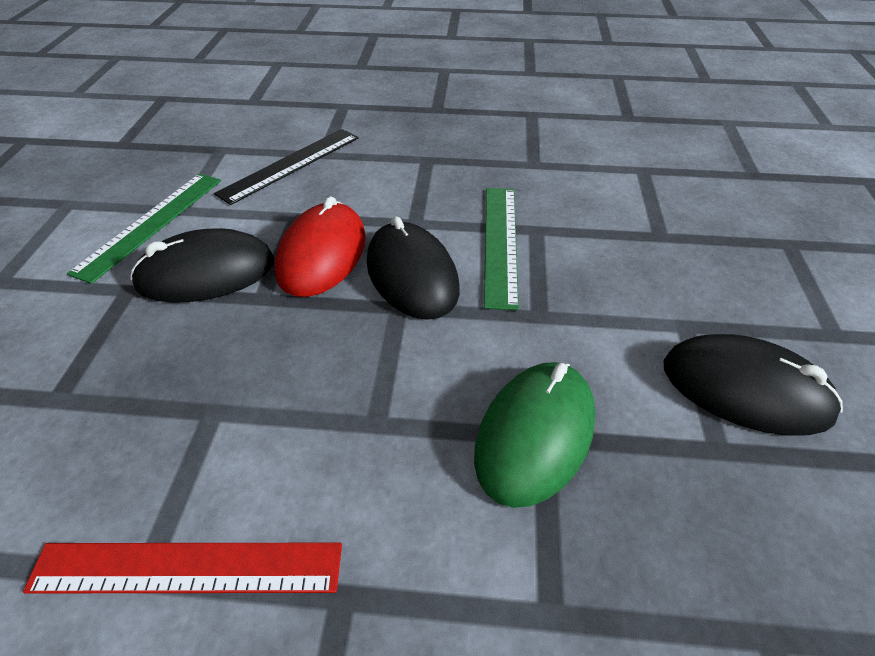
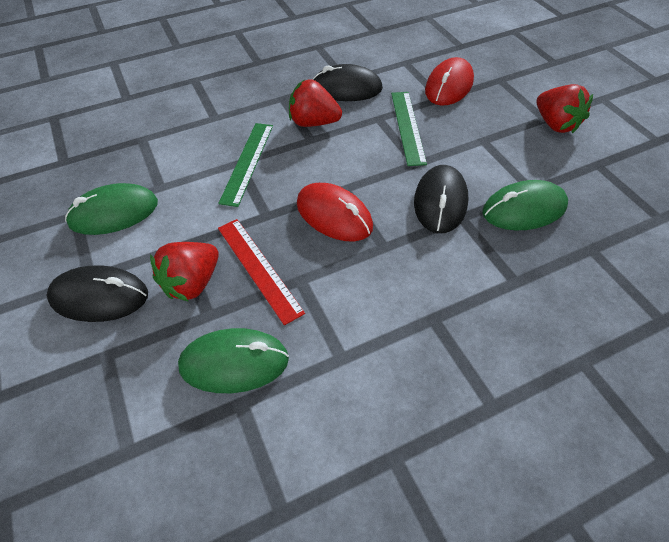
black ruler: 1 -> 0
green mouse: 1 -> 3
red mouse: 1 -> 2
red strawberry: 0 -> 3

